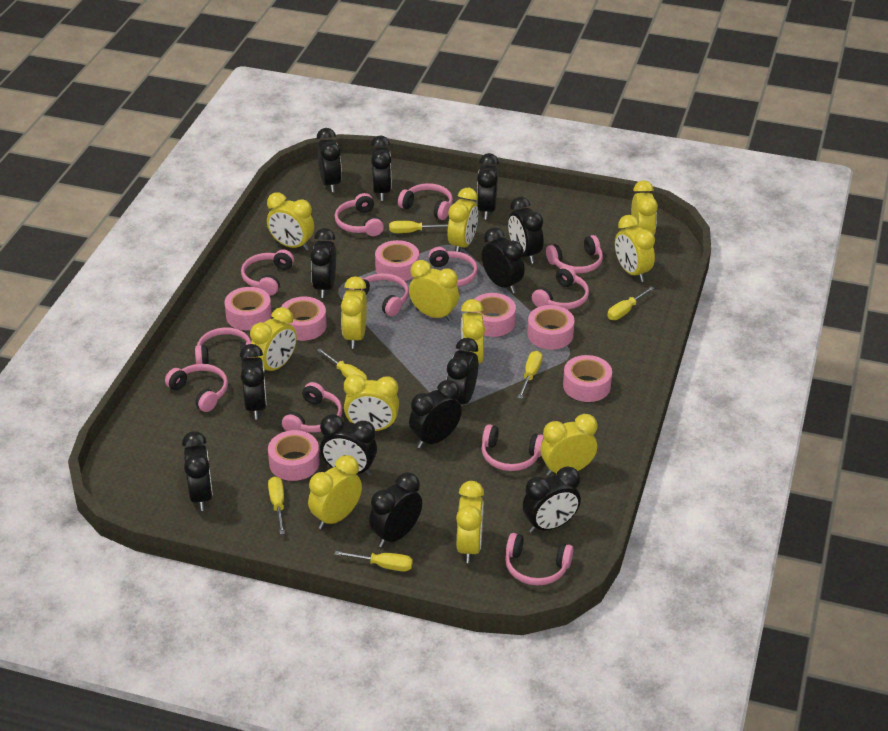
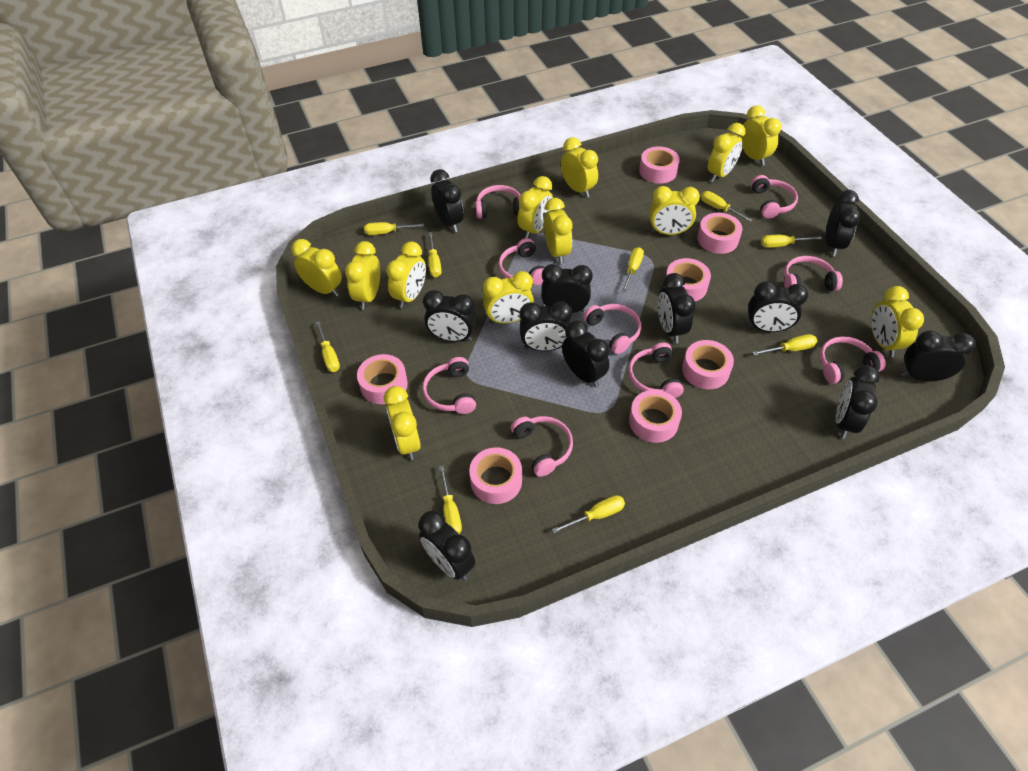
black clock: 13 -> 11
pink headphones: 12 -> 9
yellow screwdriver: 6 -> 9

